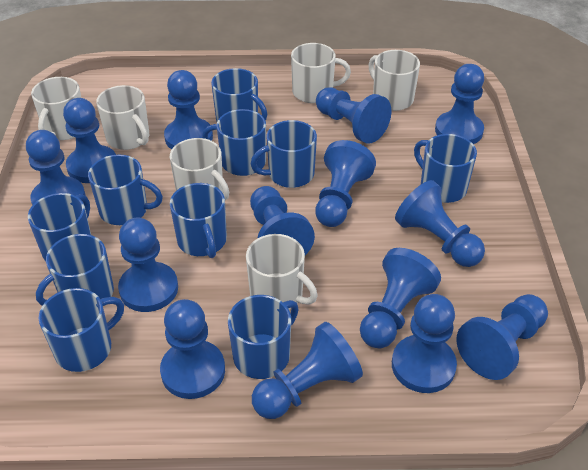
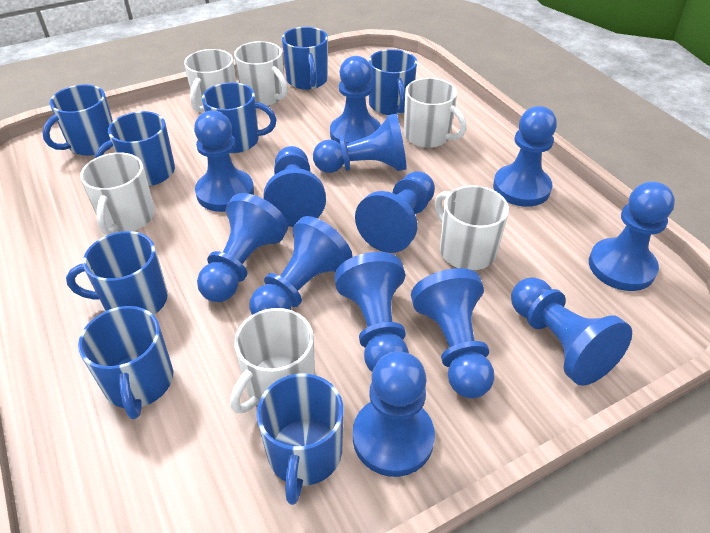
blue mug: 10 -> 8
blue pawn: 14 -> 13

